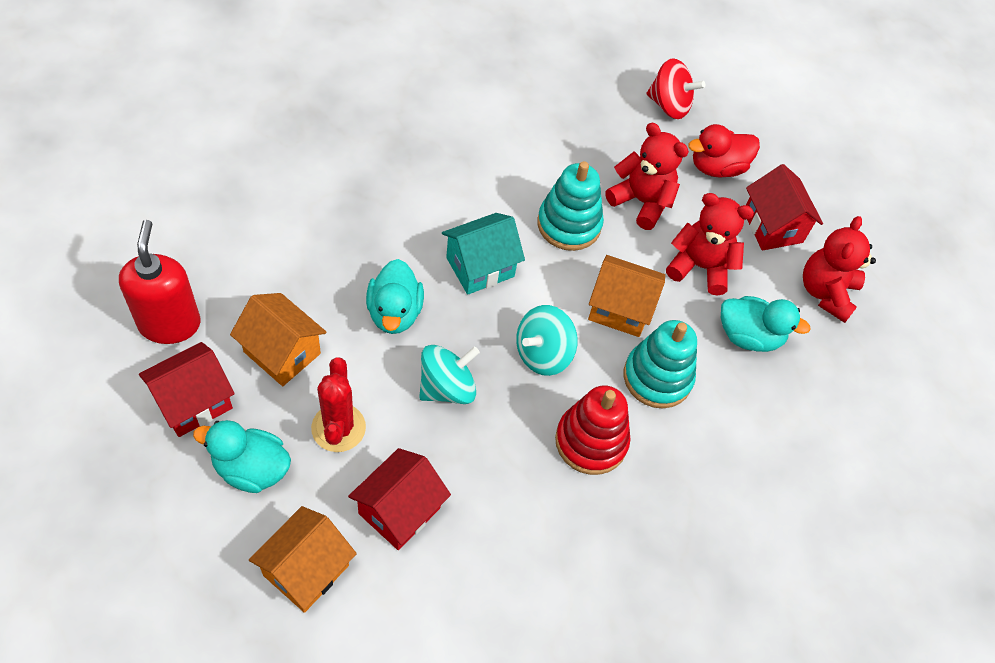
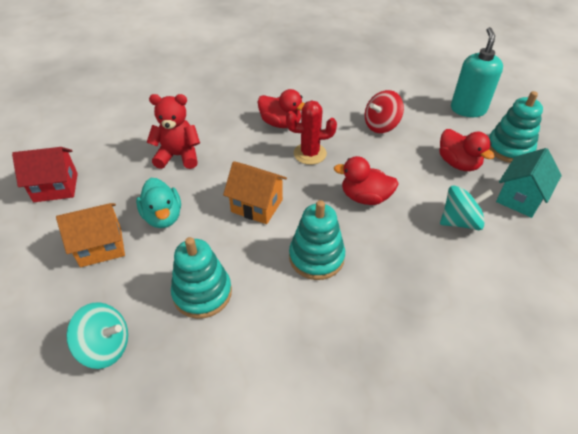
orange house: 3 -> 2
red duck: 1 -> 3
red house: 3 -> 1
red soap dispenser: 1 -> 0
red stacking toy: 1 -> 0
red teddy bear: 3 -> 1
turquoise duck: 3 -> 1
turquoise soap dispenser: 0 -> 1
turquoise stacking toy: 2 -> 3

